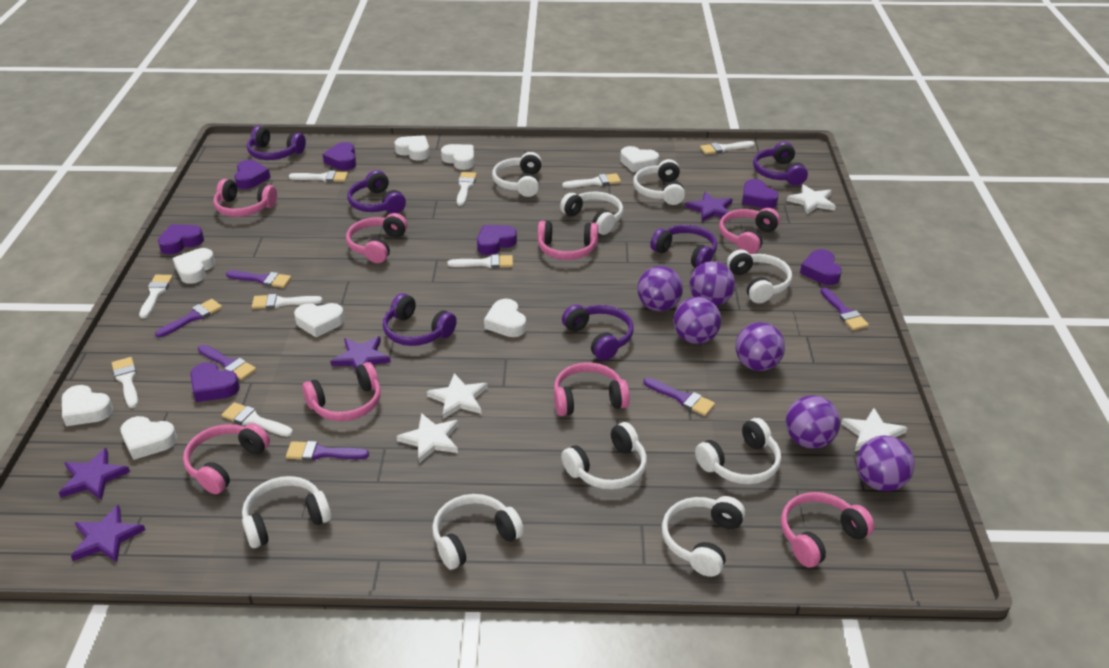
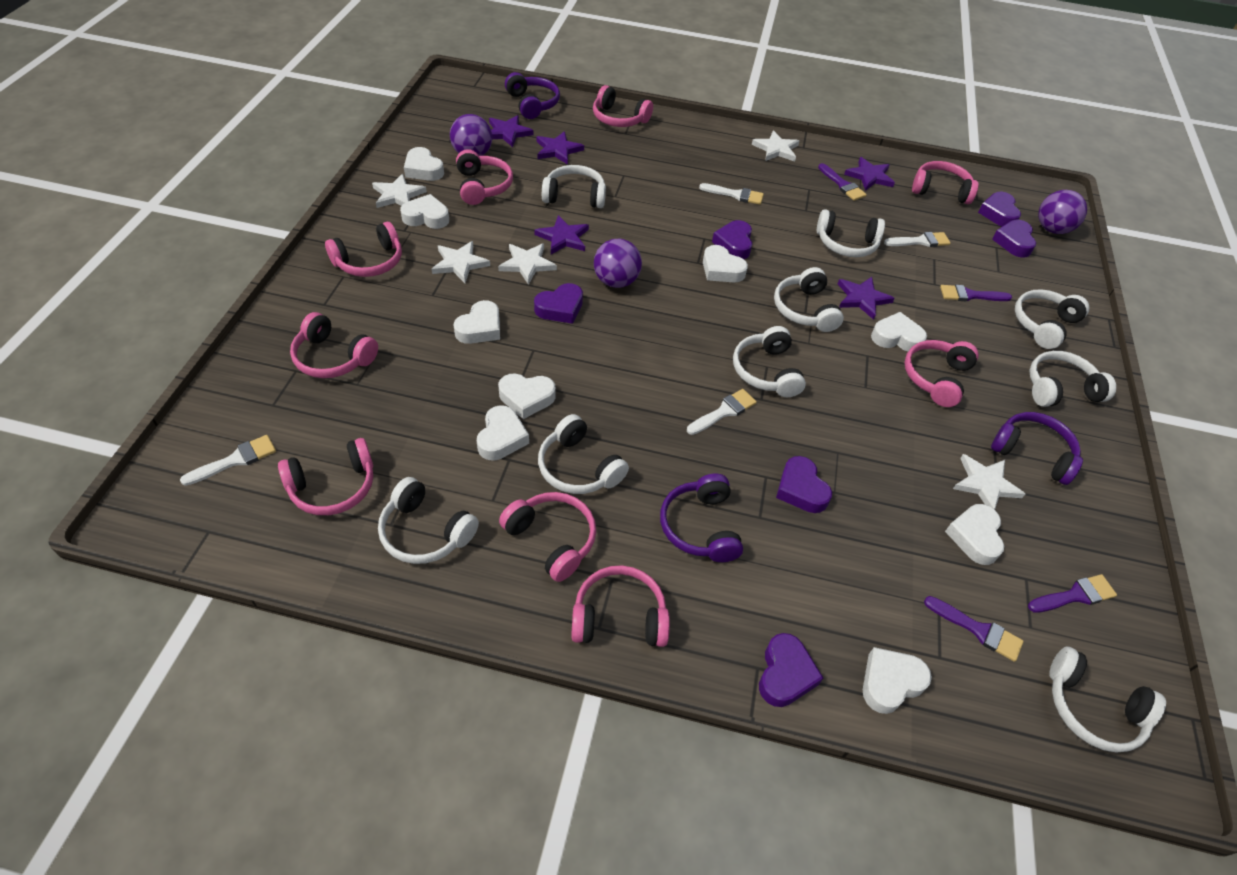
pink headphones: 8 -> 9
purple ball: 6 -> 3
purple brush: 6 -> 4
purple headphones: 6 -> 3
purple heart: 7 -> 6
purple star: 4 -> 5
white brush: 9 -> 4
white heart: 8 -> 9
white star: 4 -> 5

